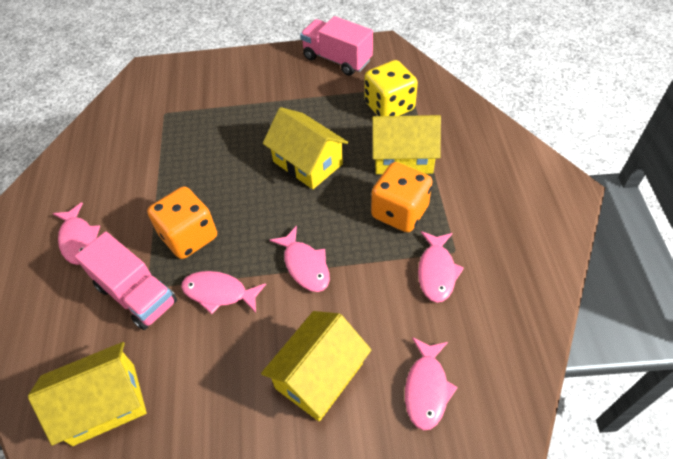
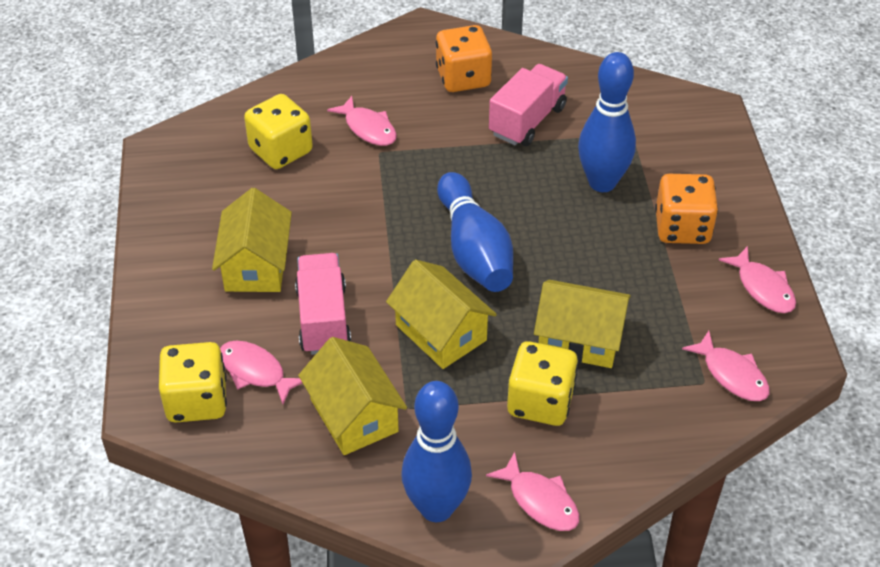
blue bowling pin: 0 -> 3
yellow dice: 1 -> 3

